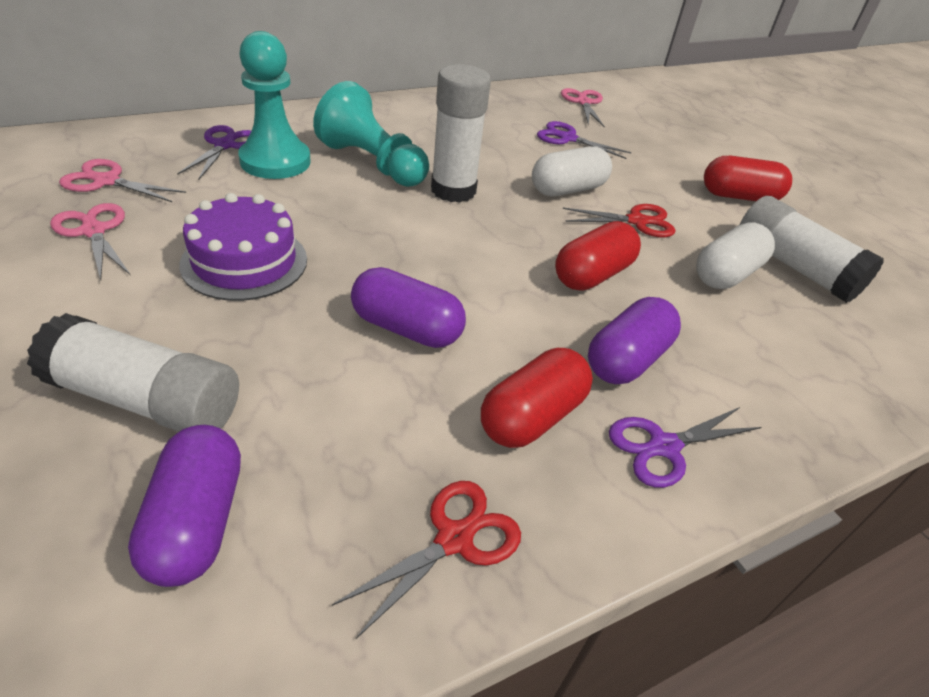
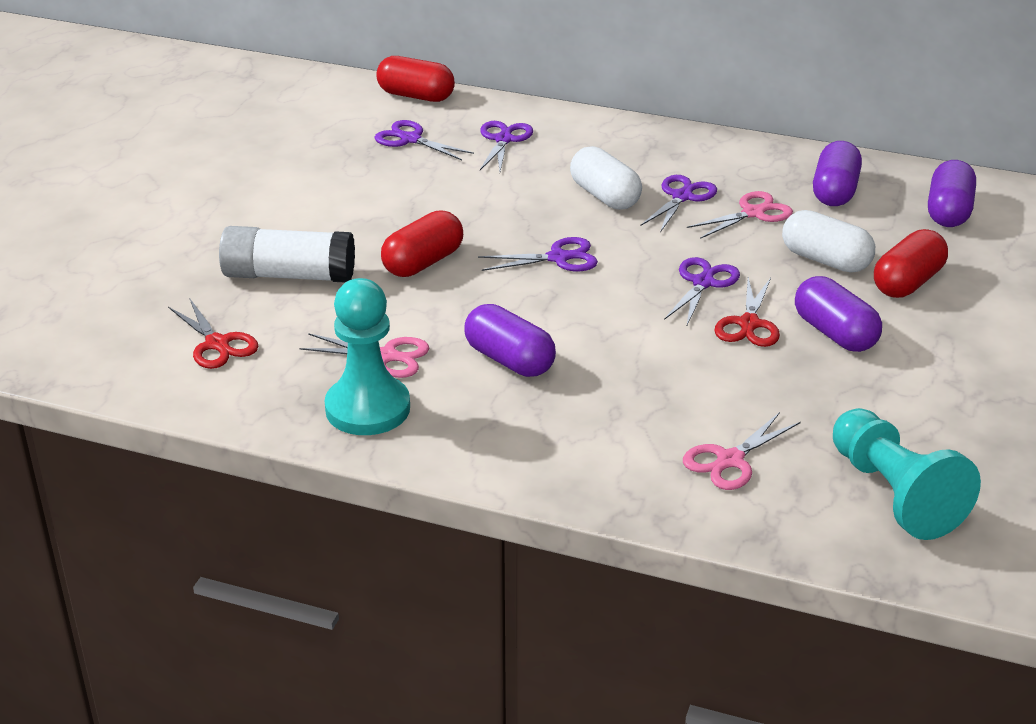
purple cake: 1 -> 0
purple capsule: 3 -> 4
purple scissors: 3 -> 5
white glue stick: 3 -> 1

